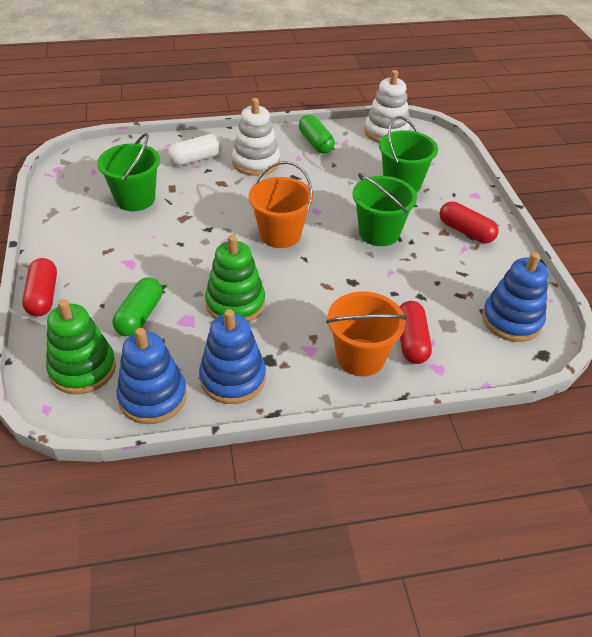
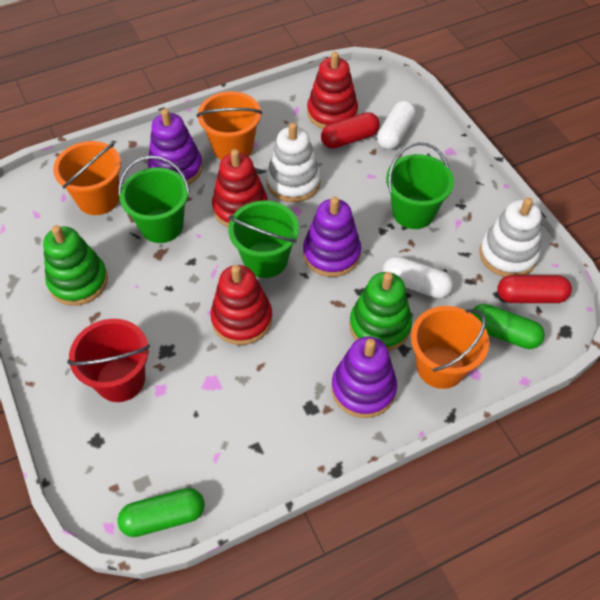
blue stacking toy: 3 -> 0
orange bucket: 2 -> 3
purple stacking toy: 0 -> 3
red bucket: 0 -> 1
red capsule: 3 -> 2
red stacking toy: 0 -> 3
white capsule: 1 -> 2

